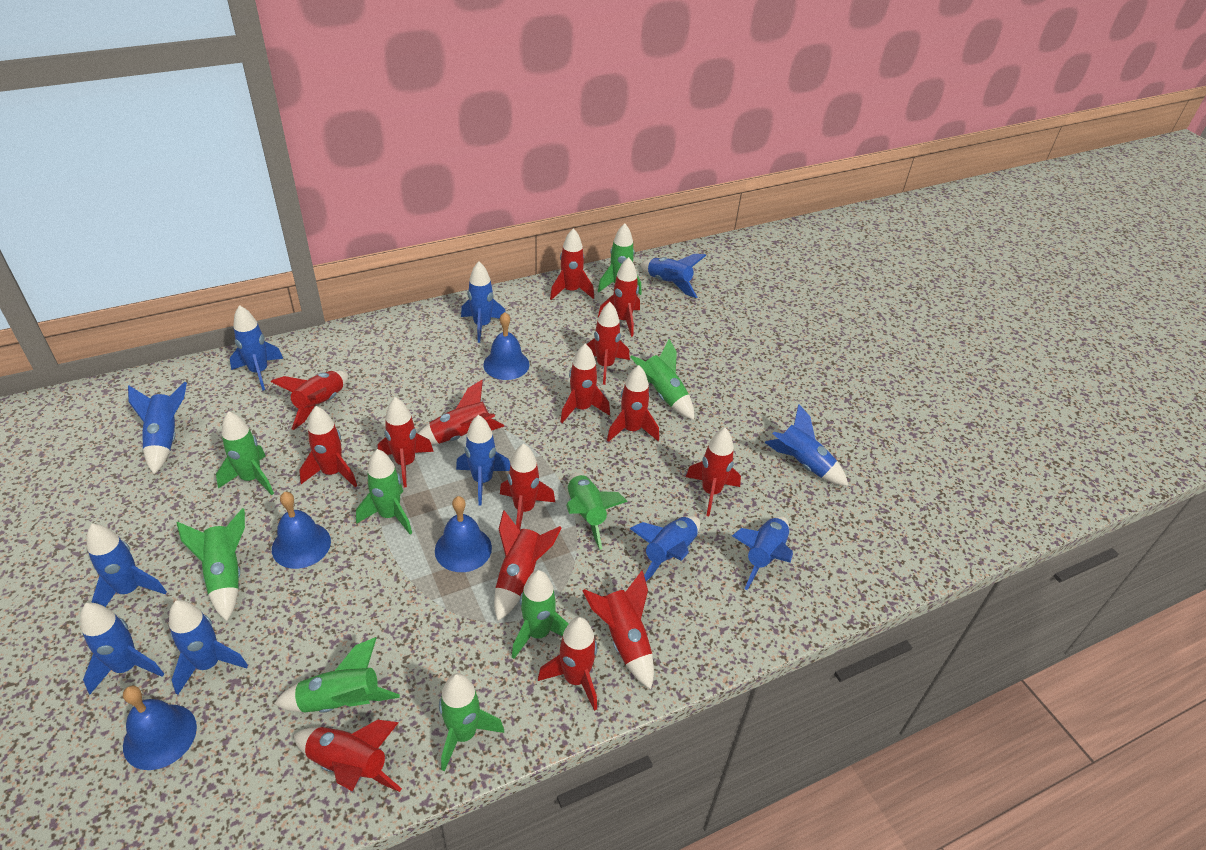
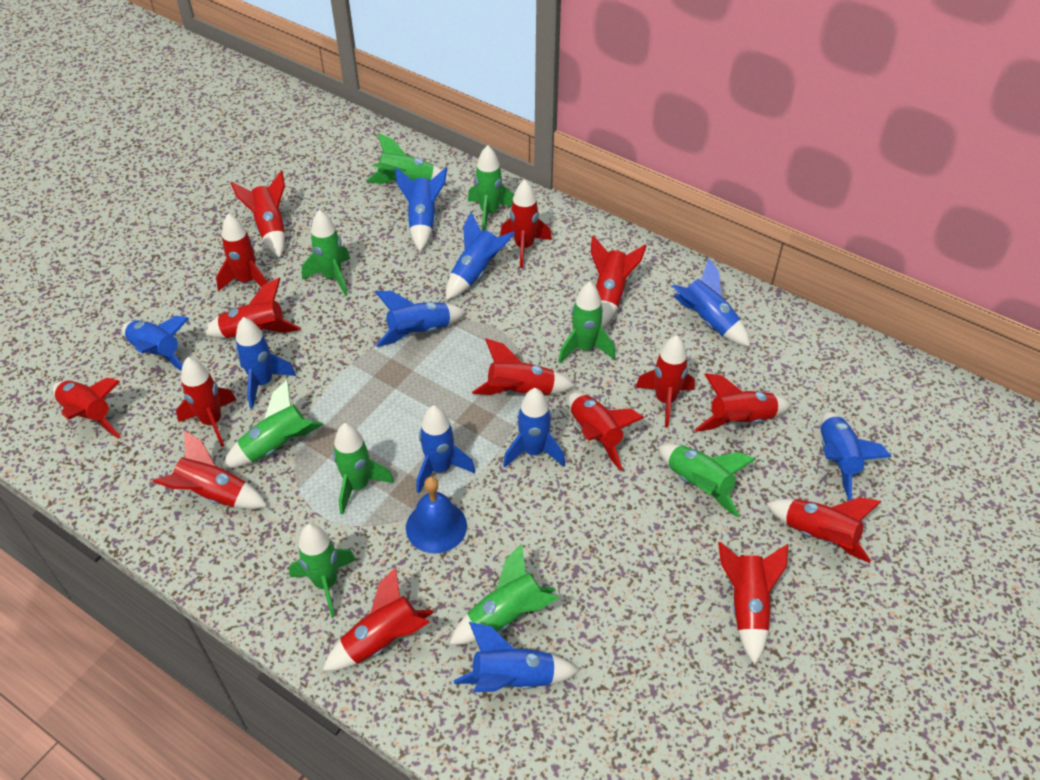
blue bell: 4 -> 1
blue rocket: 11 -> 10

